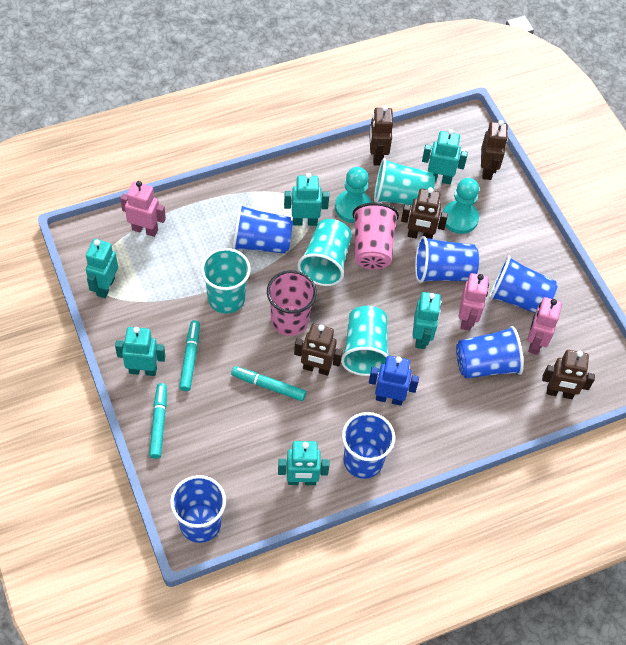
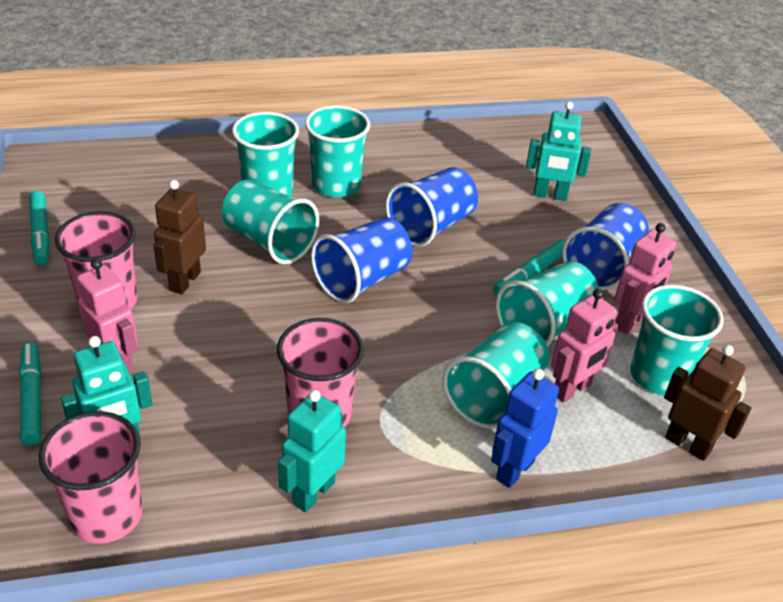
blue cup: 6 -> 3
brown robot: 5 -> 2
pink cup: 2 -> 3
turquoise cup: 4 -> 6
turquoise pawn: 2 -> 0
turquoise robot: 6 -> 3

